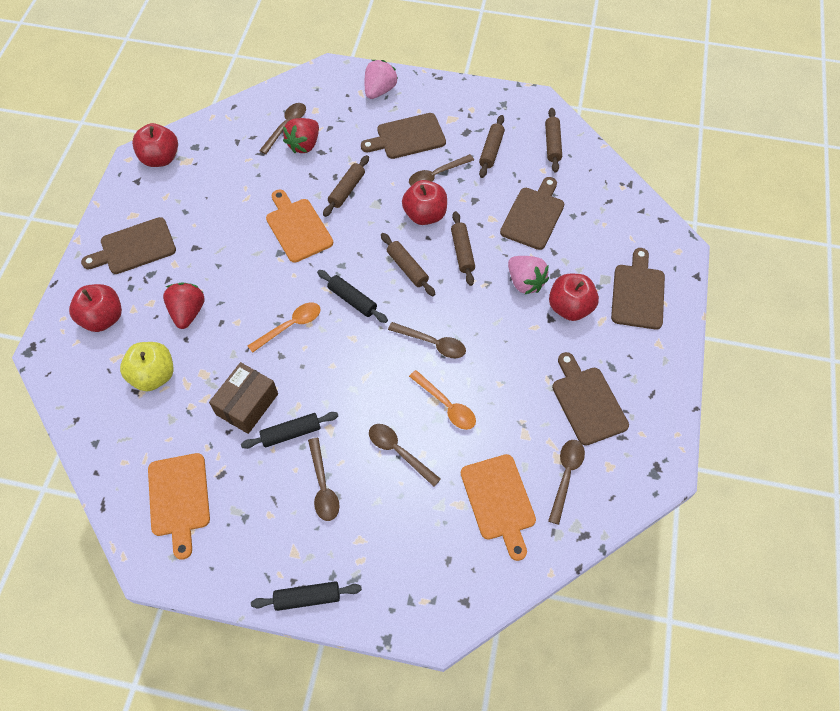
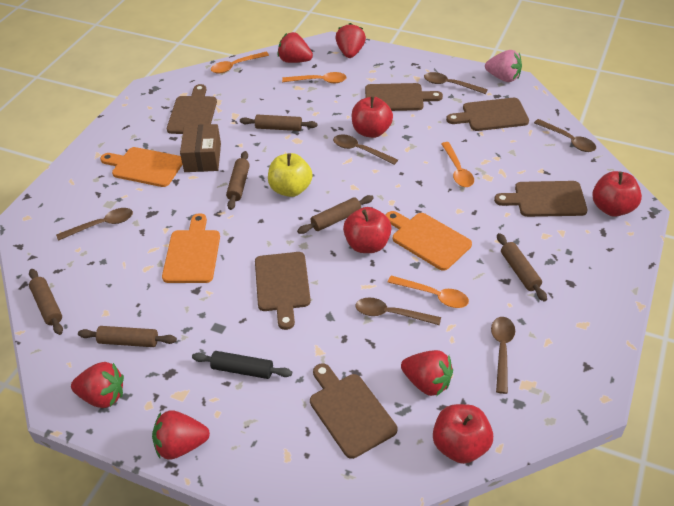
black rolling pin: 3 -> 1
brown cutting board: 5 -> 6
brown rolling pin: 5 -> 6
orange spoon: 2 -> 4
pink strawberry: 2 -> 1
red strawberry: 2 -> 5

